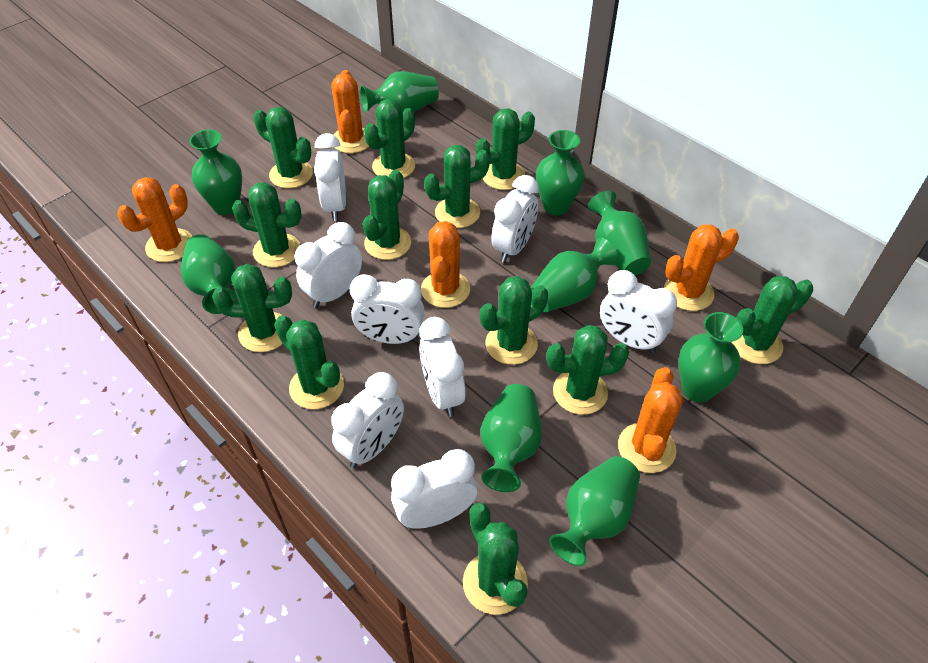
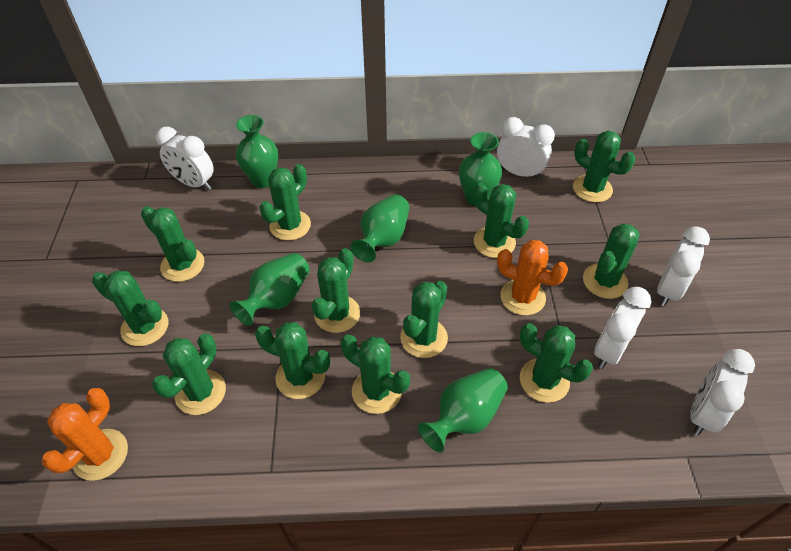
green vase: 9 -> 5
orange cactus: 5 -> 2
white clock: 8 -> 5

